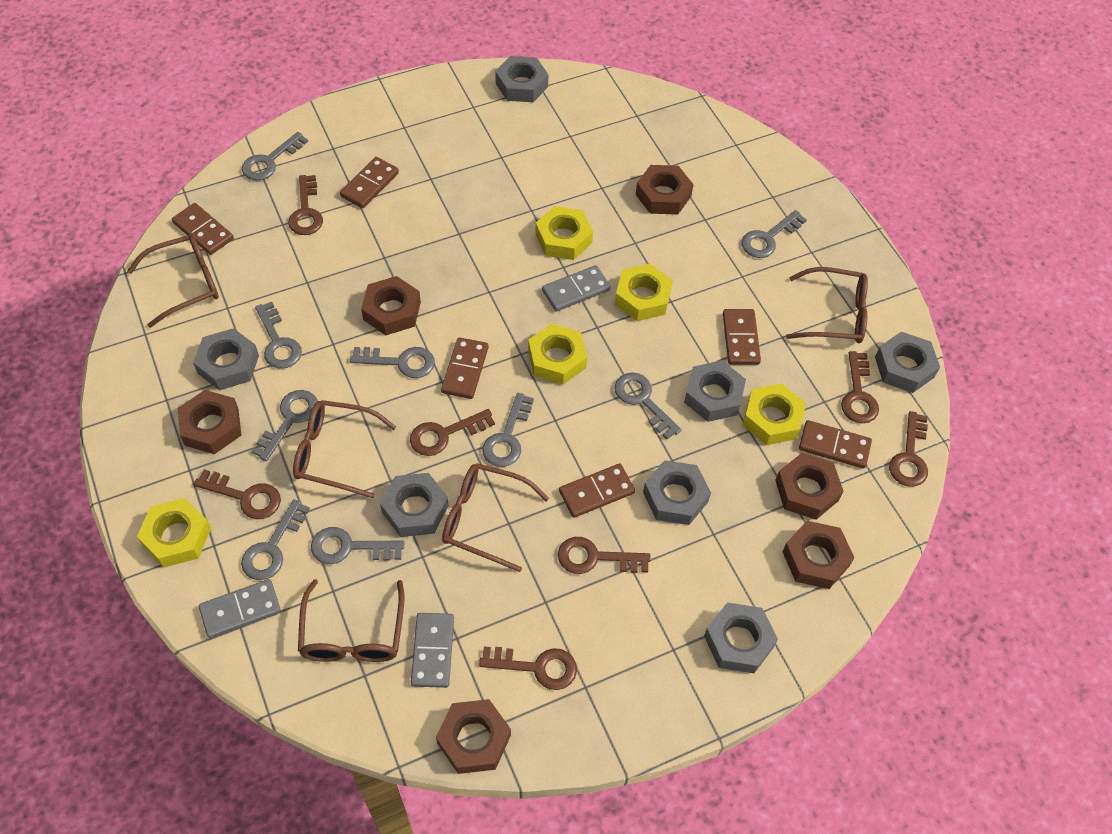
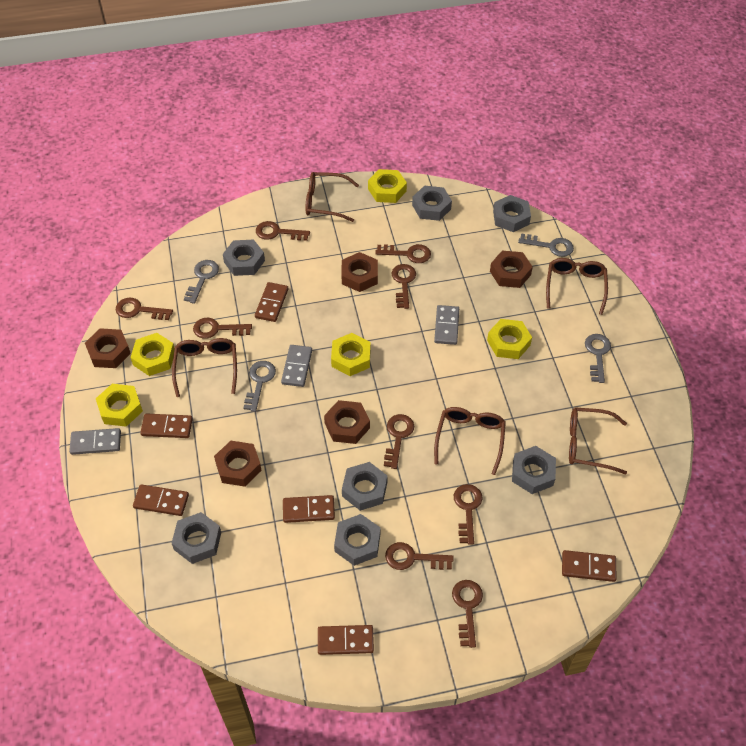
brown key: 7 -> 9
brown nut: 6 -> 5
grey key: 9 -> 4

